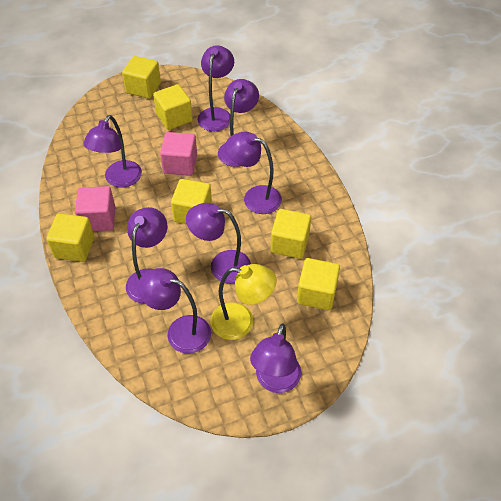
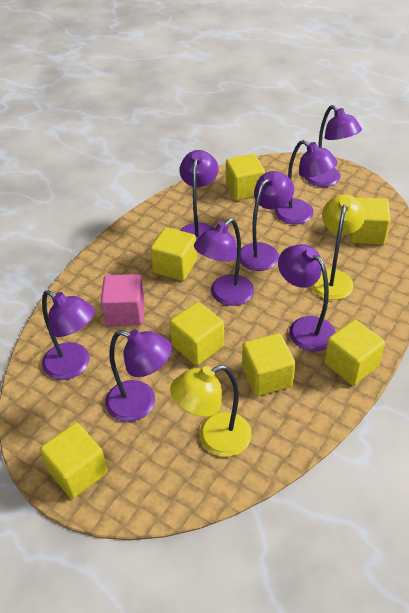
pink cube: 2 -> 1
yellow cube: 6 -> 7
yellow lamp: 1 -> 2

